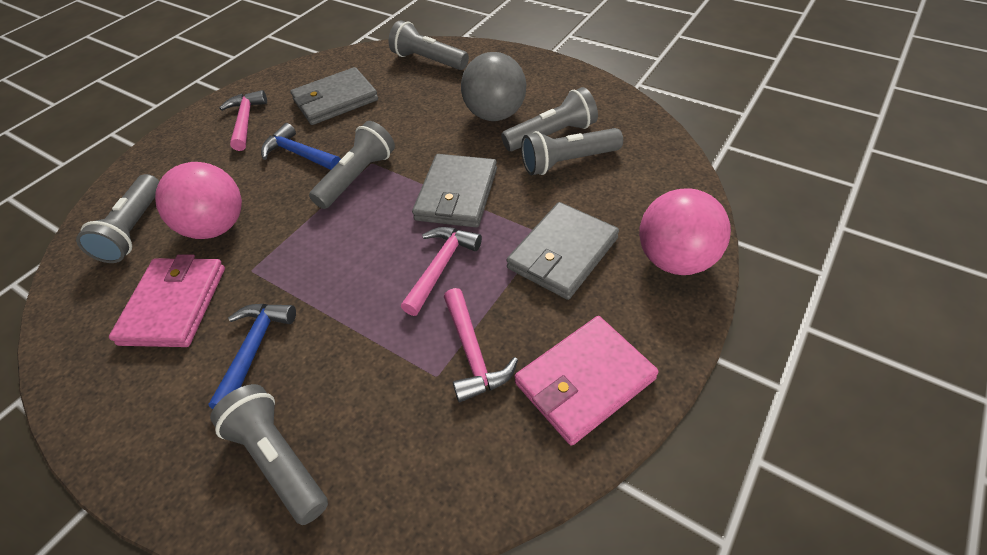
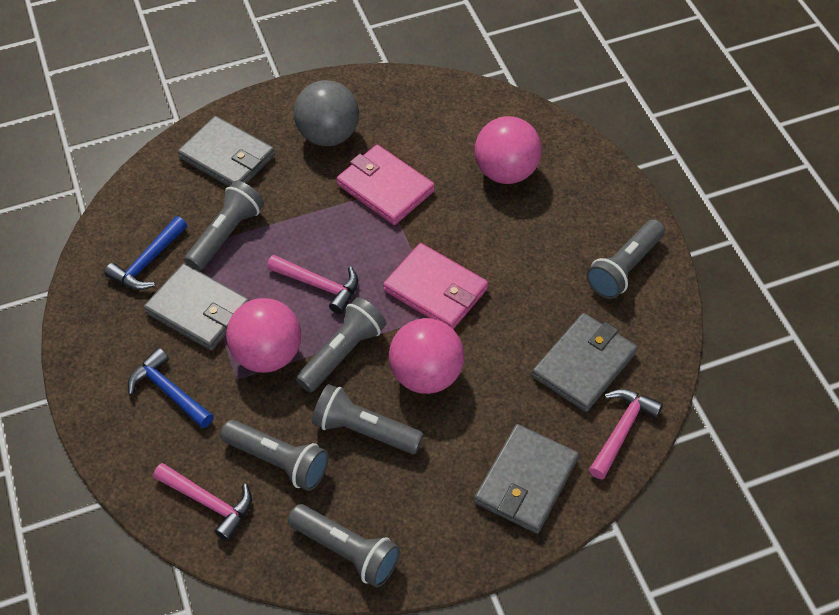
grey wallet: 3 -> 4
pink ball: 2 -> 3

